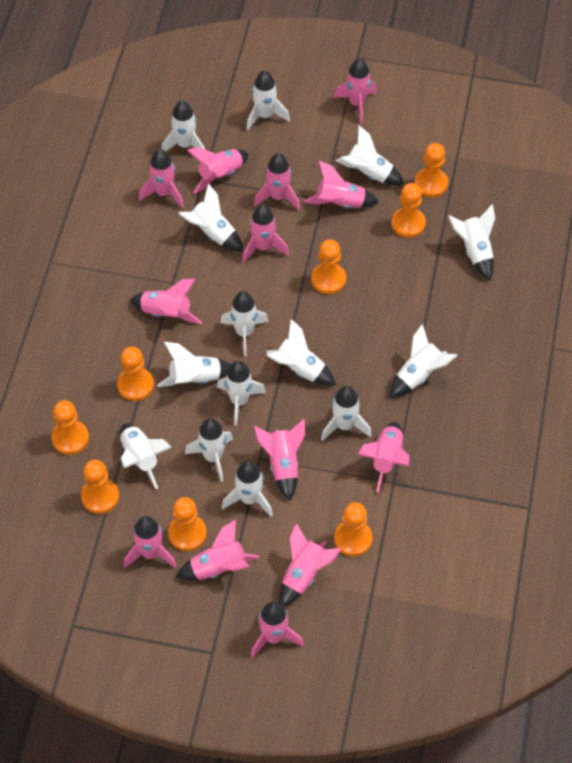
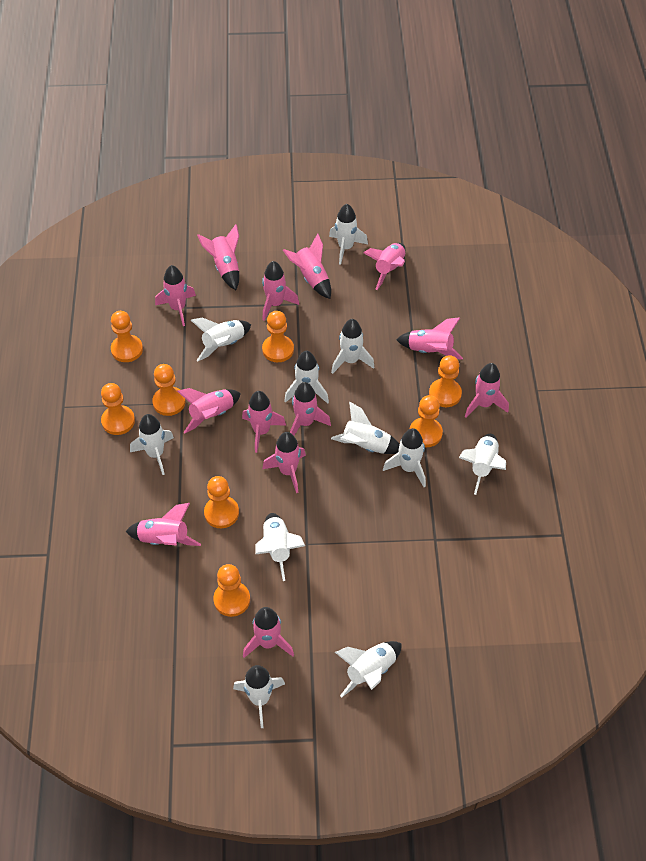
white rocket: 14 -> 11

